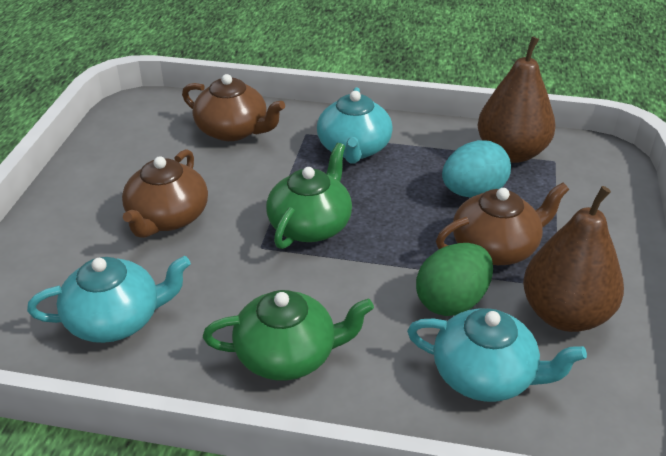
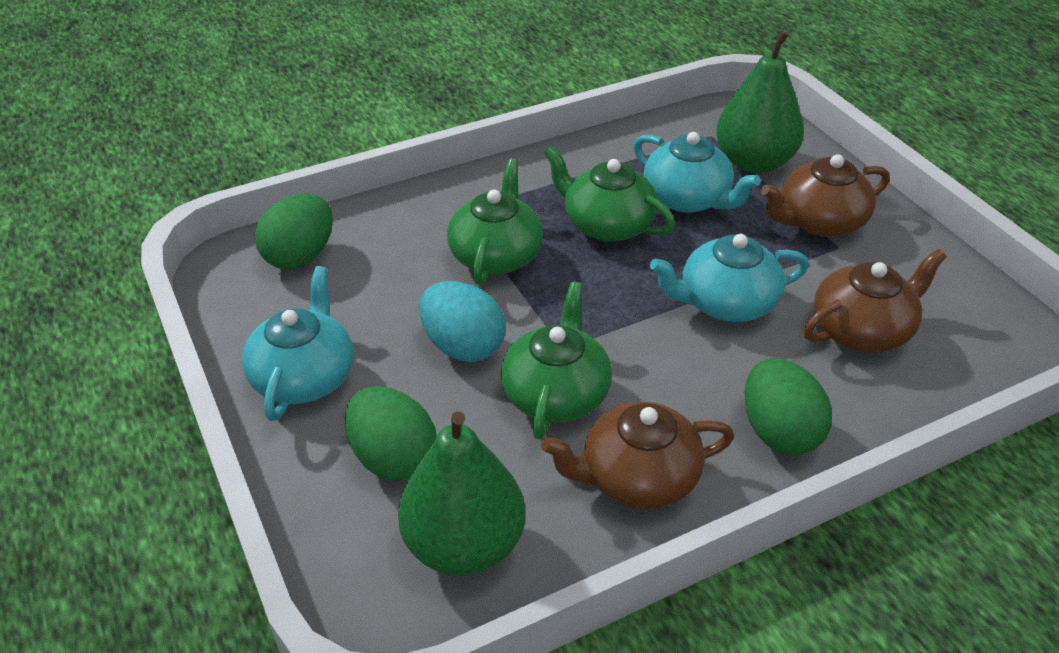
brown pear: 2 -> 0
green egg: 1 -> 3
green pear: 0 -> 2
green teapot: 2 -> 3

